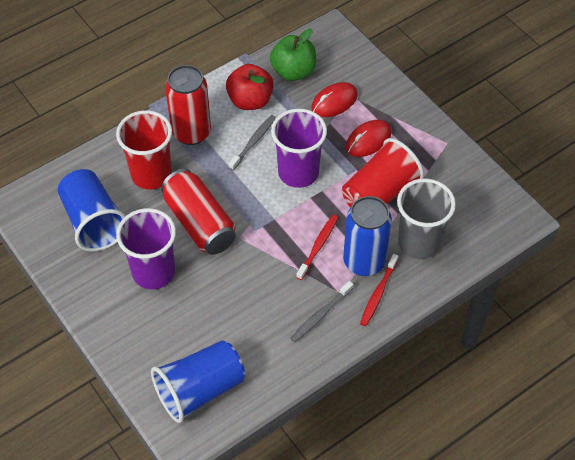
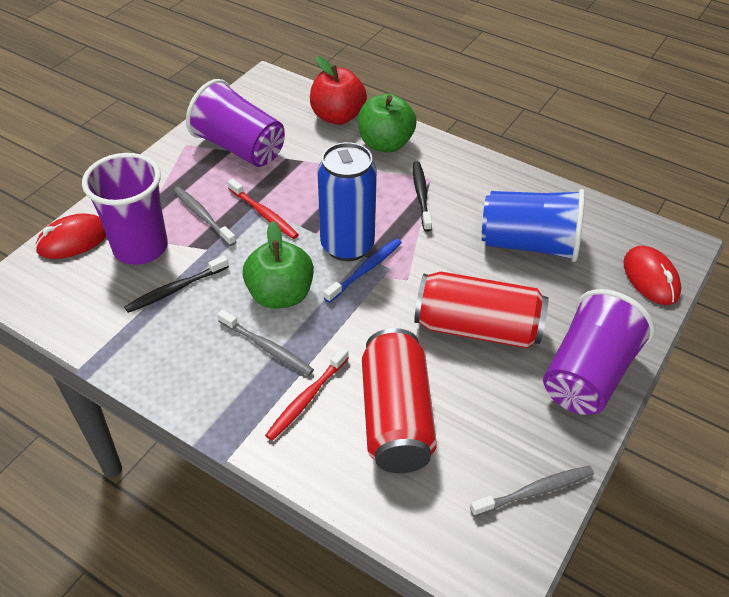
black toothbrush: 0 -> 2
blue cup: 2 -> 1
blue toothbrush: 0 -> 1
green apple: 1 -> 2
grey cup: 1 -> 0
grey toothbrush: 2 -> 3
purple cup: 2 -> 3
red cup: 2 -> 0

